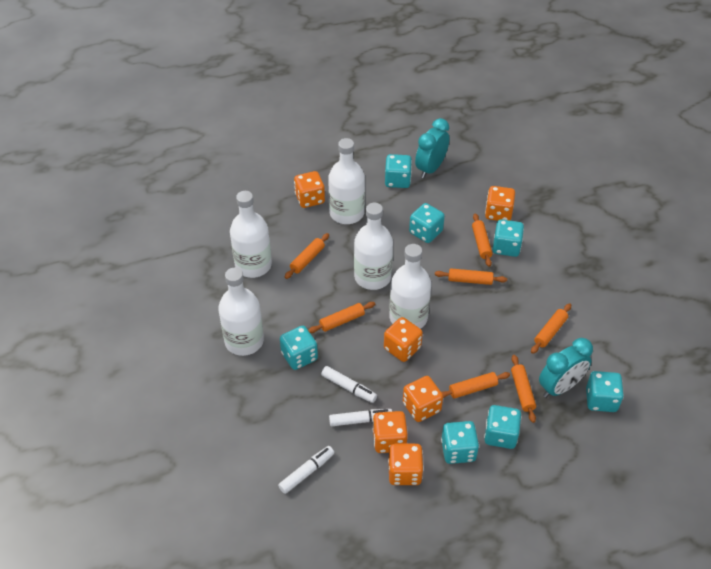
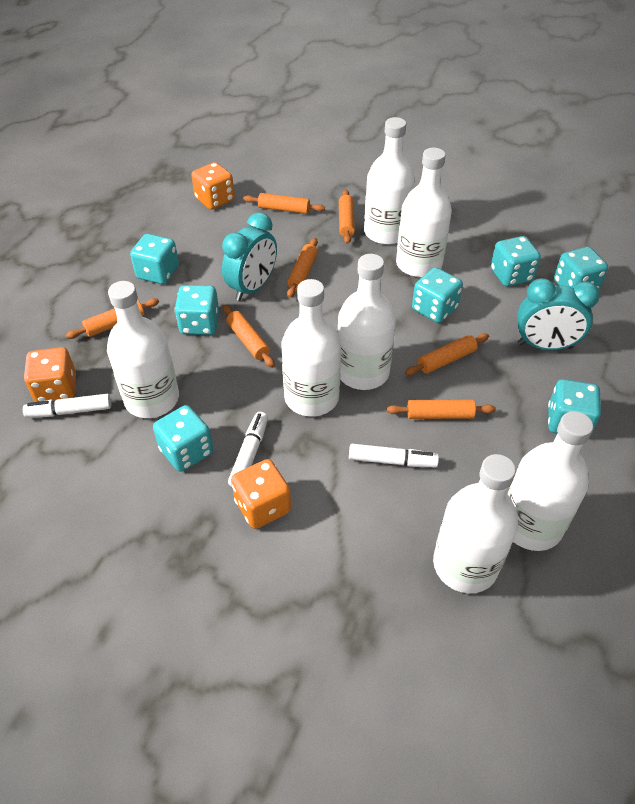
orange dice: 6 -> 3
white bottle: 5 -> 7

